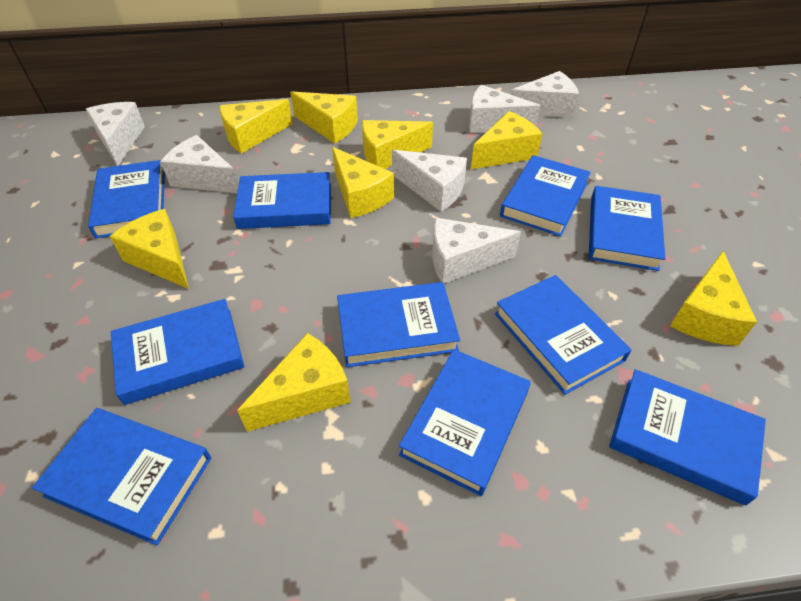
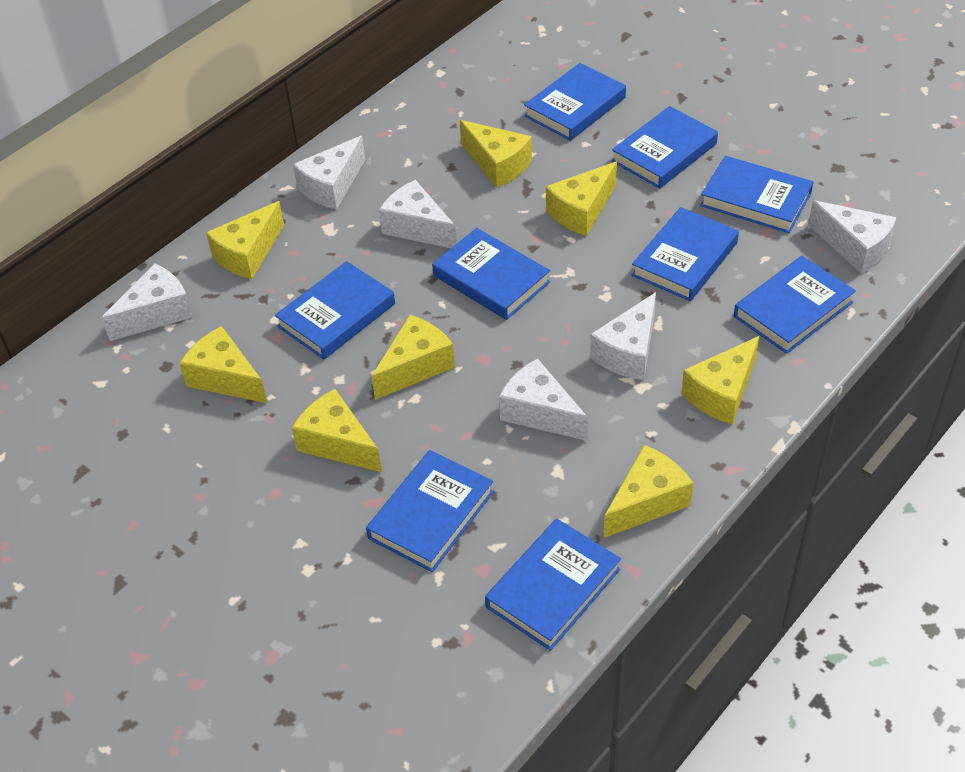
blue book: 10 -> 9

